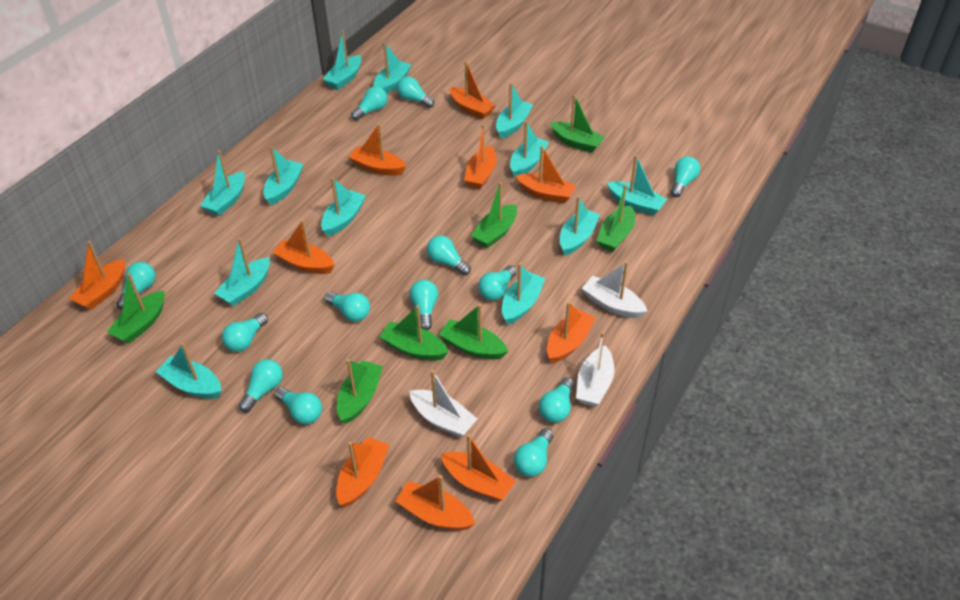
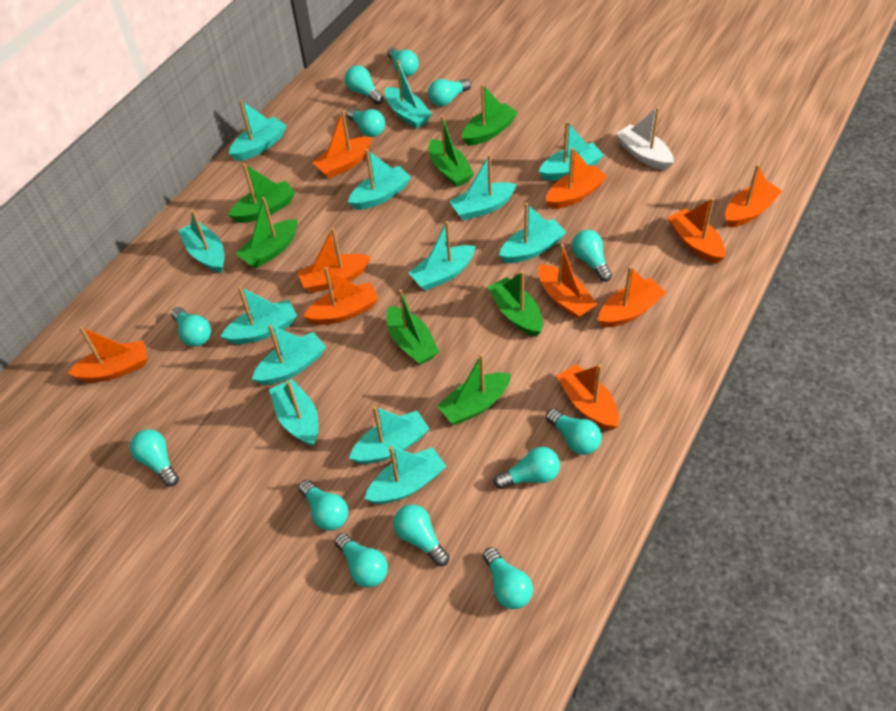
turquoise boat: 12 -> 13
white boat: 3 -> 1

